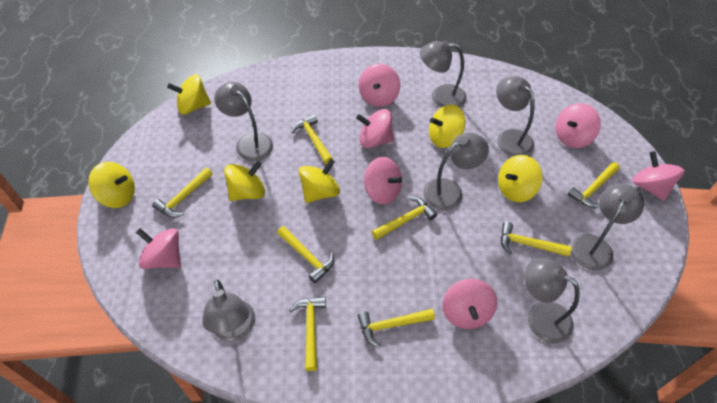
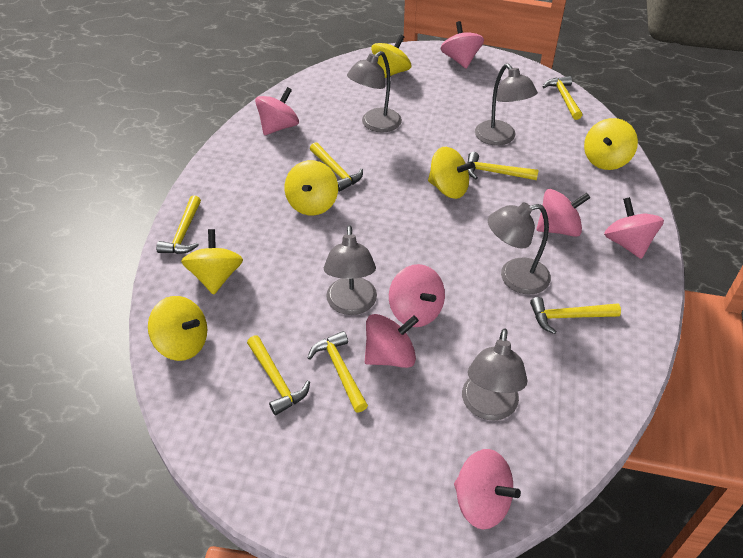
grey lamp: 7 -> 5
yellow hammer: 8 -> 7

